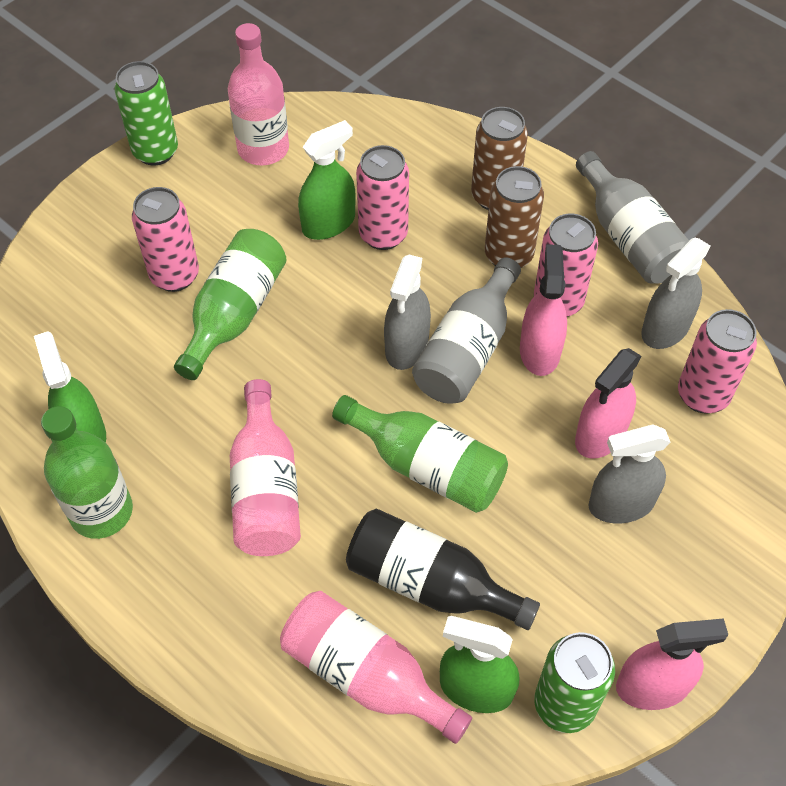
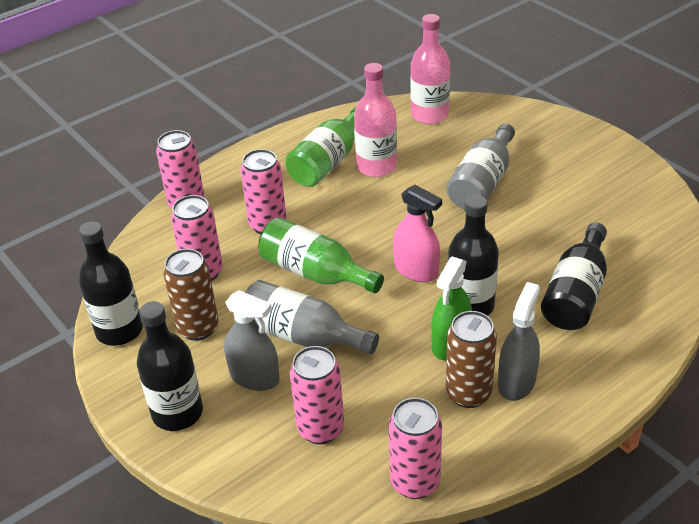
black bottle: 1 -> 4
green bottle: 3 -> 2
green can: 2 -> 0
green spray bottle: 3 -> 1
grey spray bottle: 3 -> 2
pink bottle: 3 -> 2
pink can: 4 -> 5
pink spray bottle: 3 -> 1

